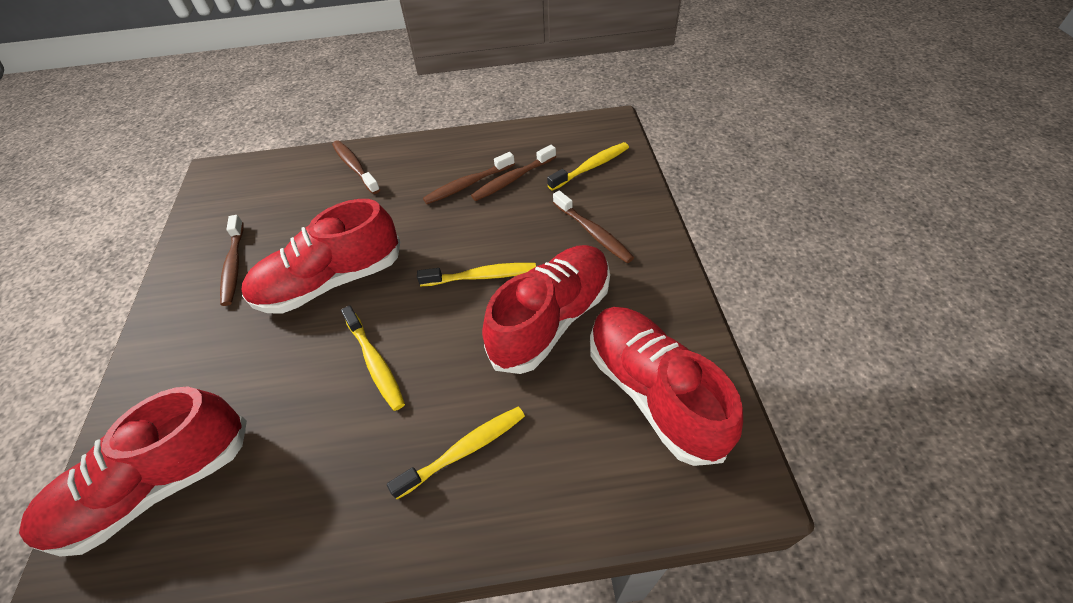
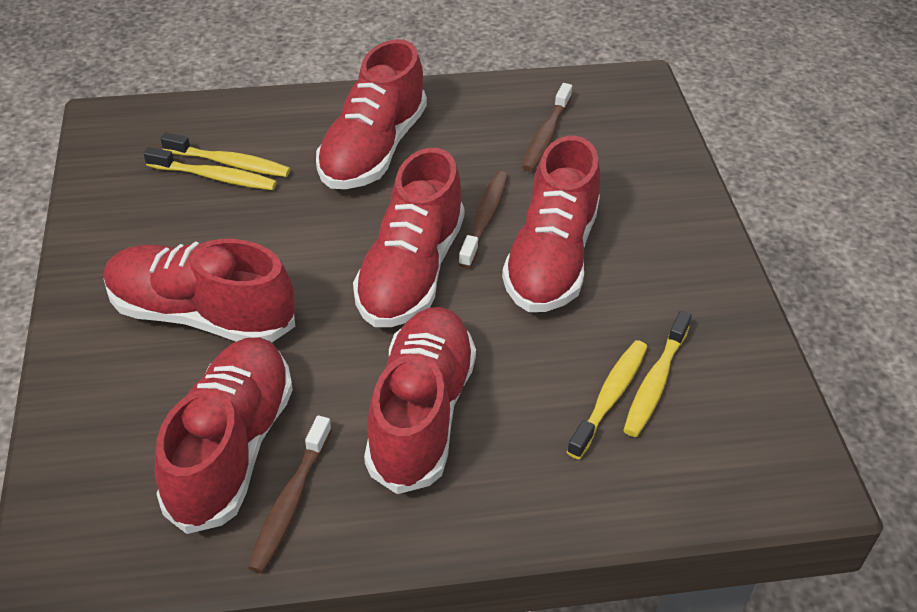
brown toothbrush: 5 -> 3
red shoe: 4 -> 6

